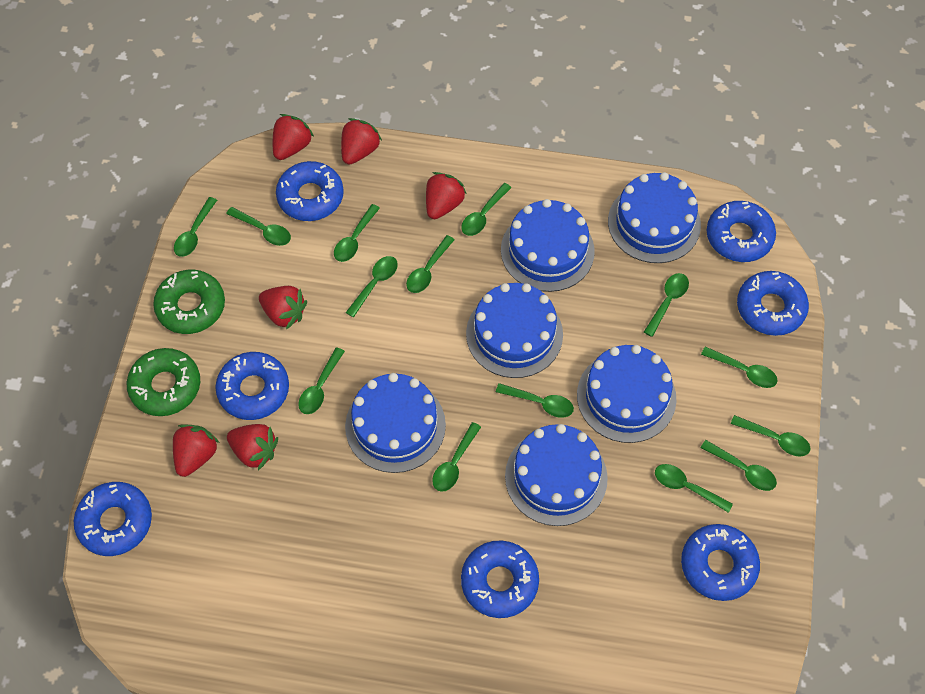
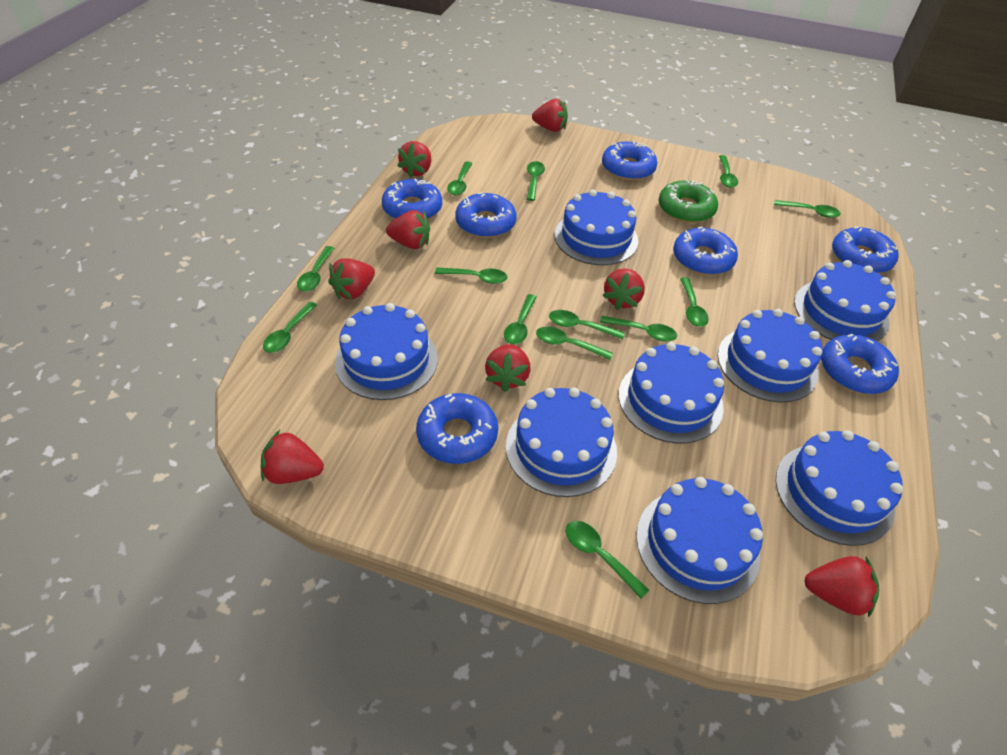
blue cake: 6 -> 8
green donut: 2 -> 1
green spoon: 14 -> 13
red strawberry: 6 -> 8

